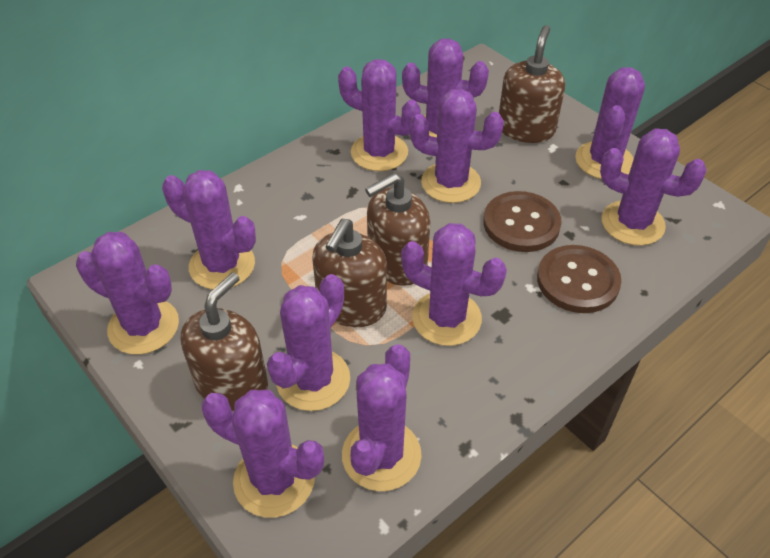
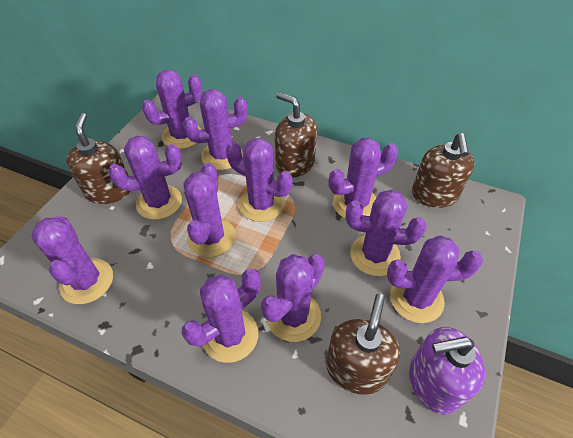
brown button: 2 -> 0
purple soap dispenser: 0 -> 1

